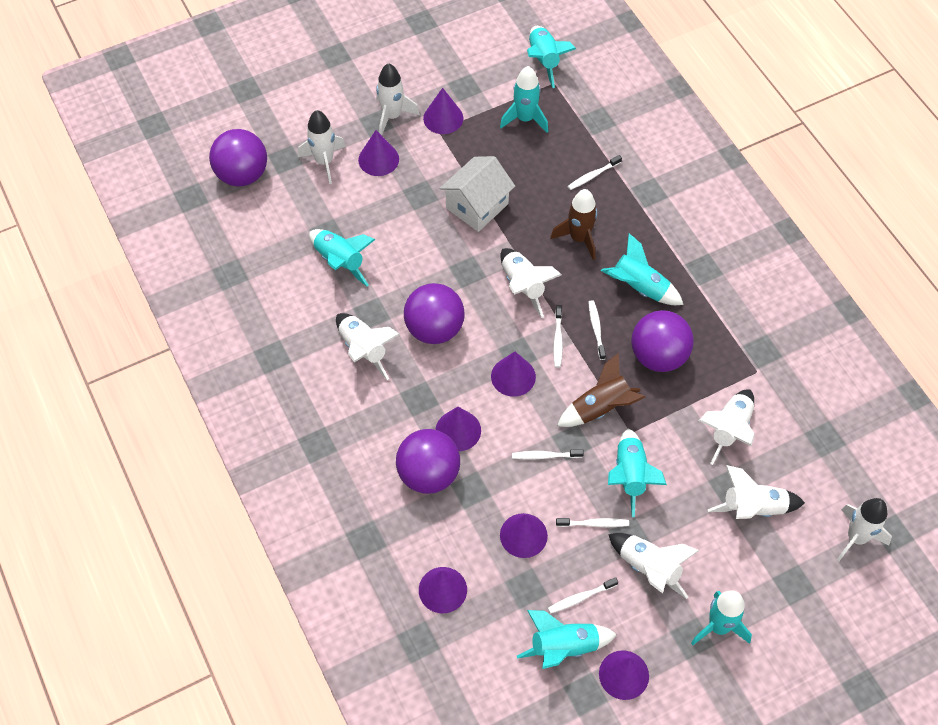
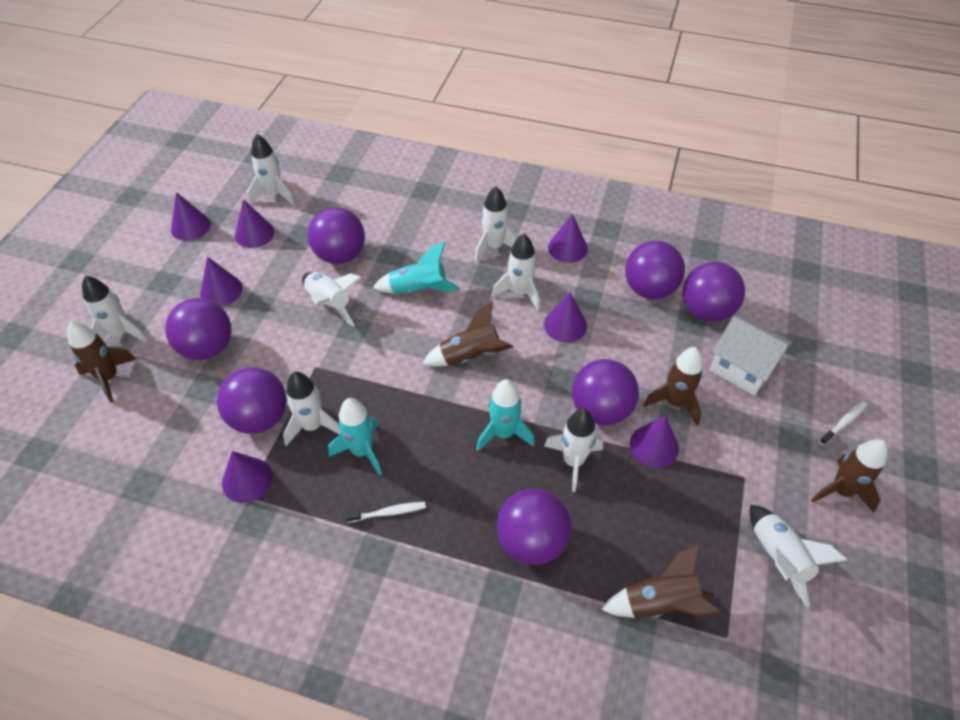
brown rocket: 2 -> 5
purple ball: 4 -> 7
turquoise rocket: 7 -> 3
white toothbrush: 6 -> 2

